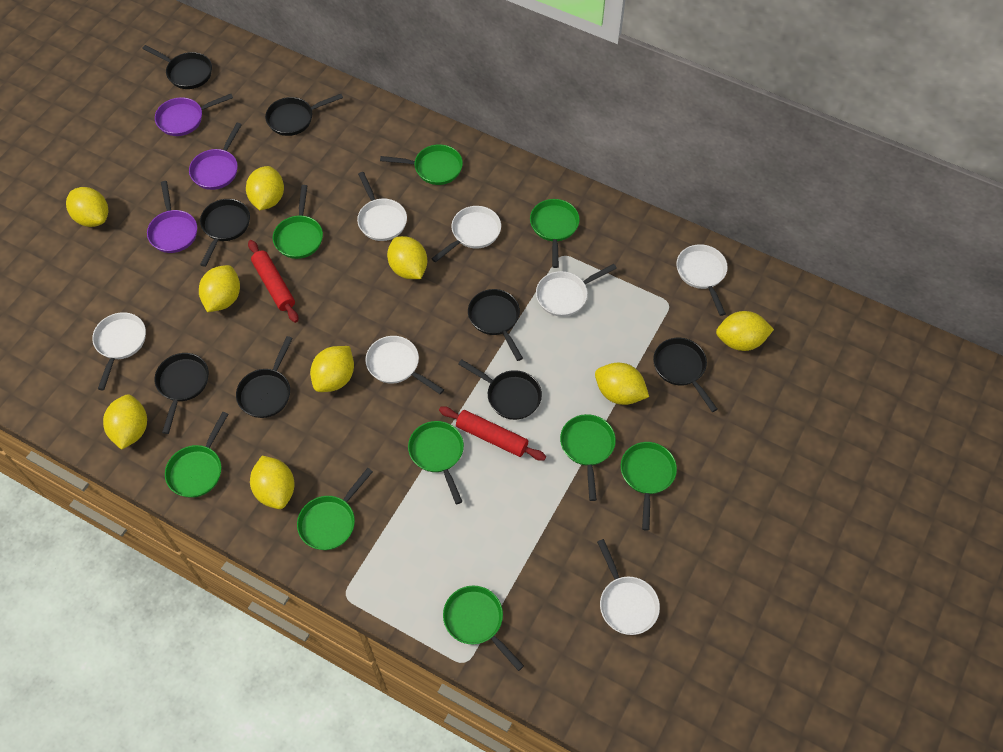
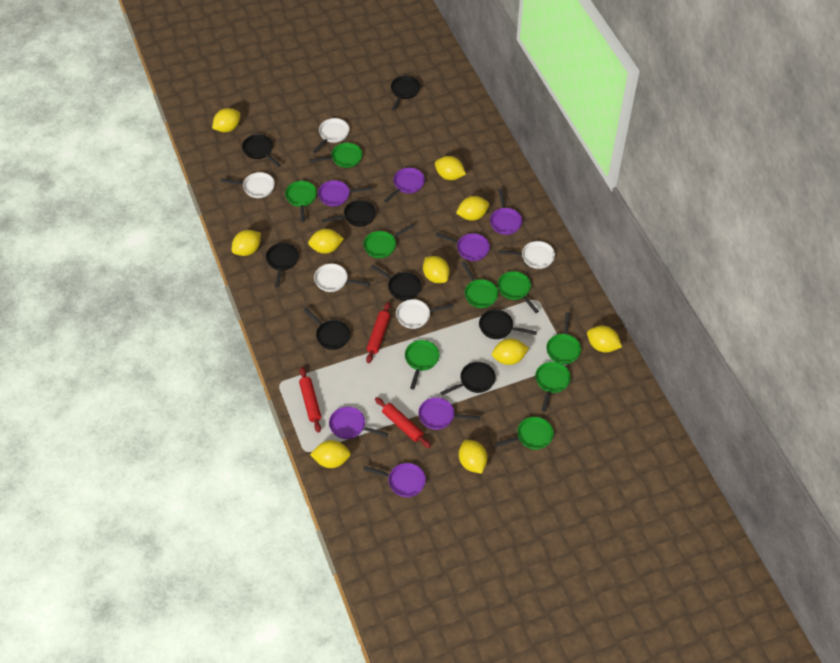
purple pan: 3 -> 7
red rolling pin: 2 -> 3
white pan: 7 -> 5
yellow lemon: 9 -> 10

